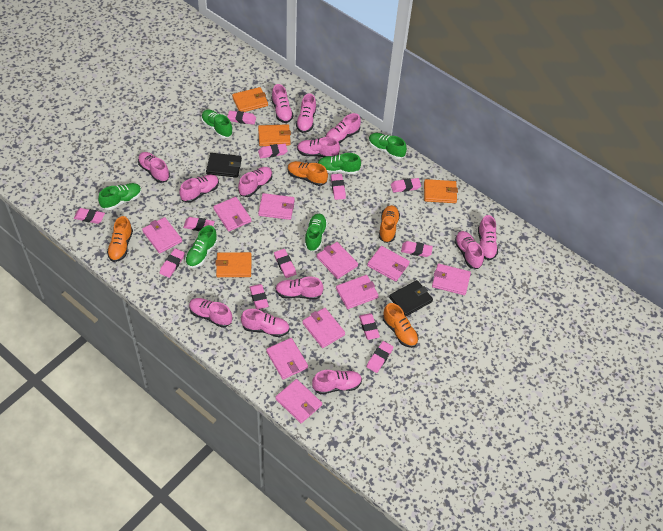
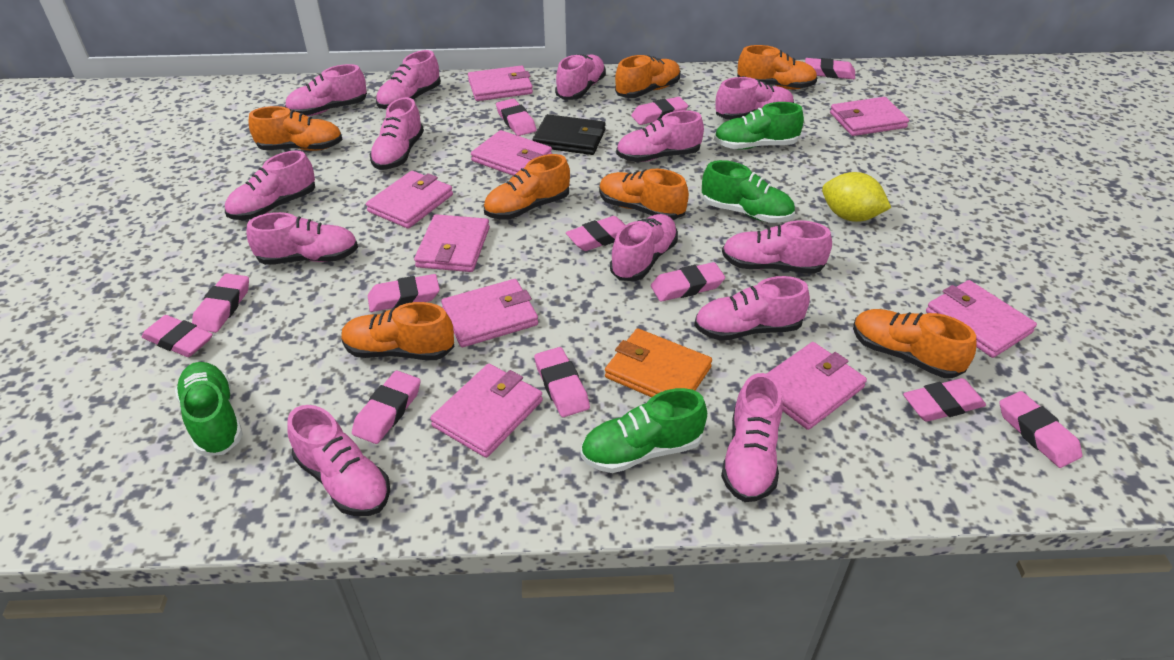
black wallet: 2 -> 1
green shoe: 6 -> 4
orange shoe: 4 -> 7
orange wallet: 4 -> 1
pink wallet: 10 -> 9
yellow lemon: 0 -> 1

